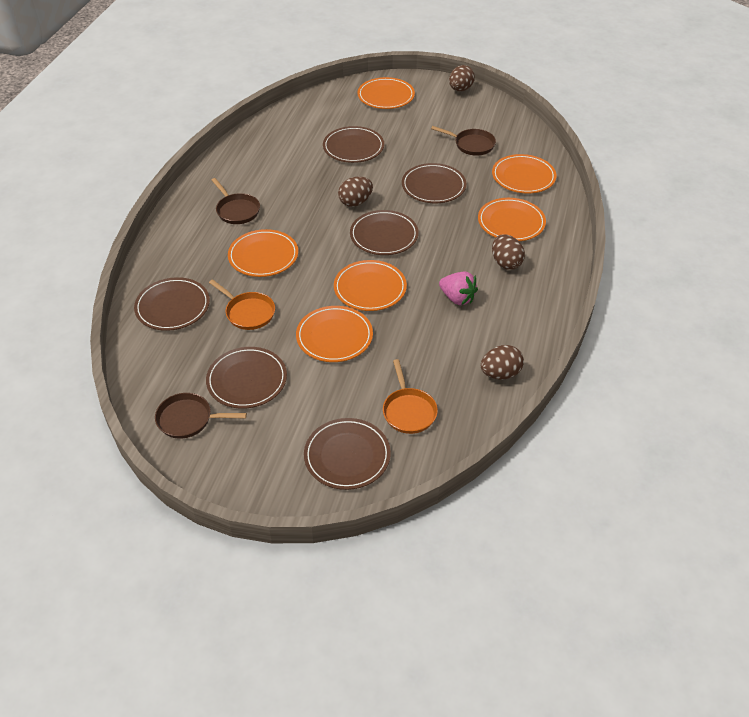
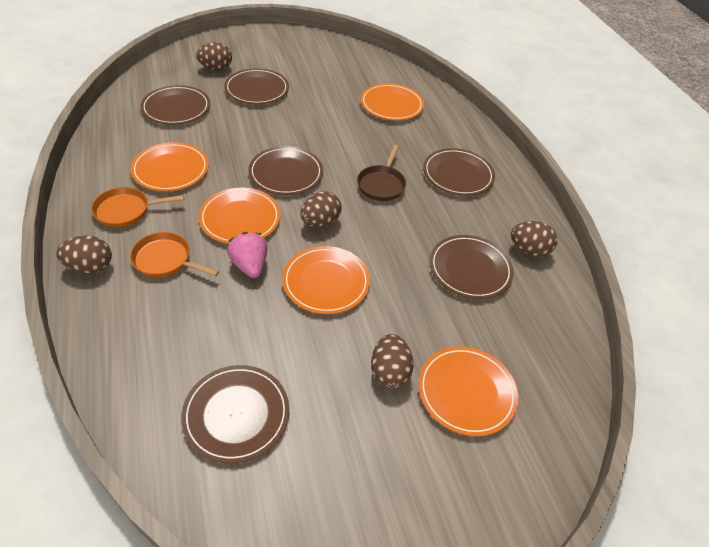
brown egg: 4 -> 5
brown pan: 3 -> 1
orange plate: 6 -> 5

